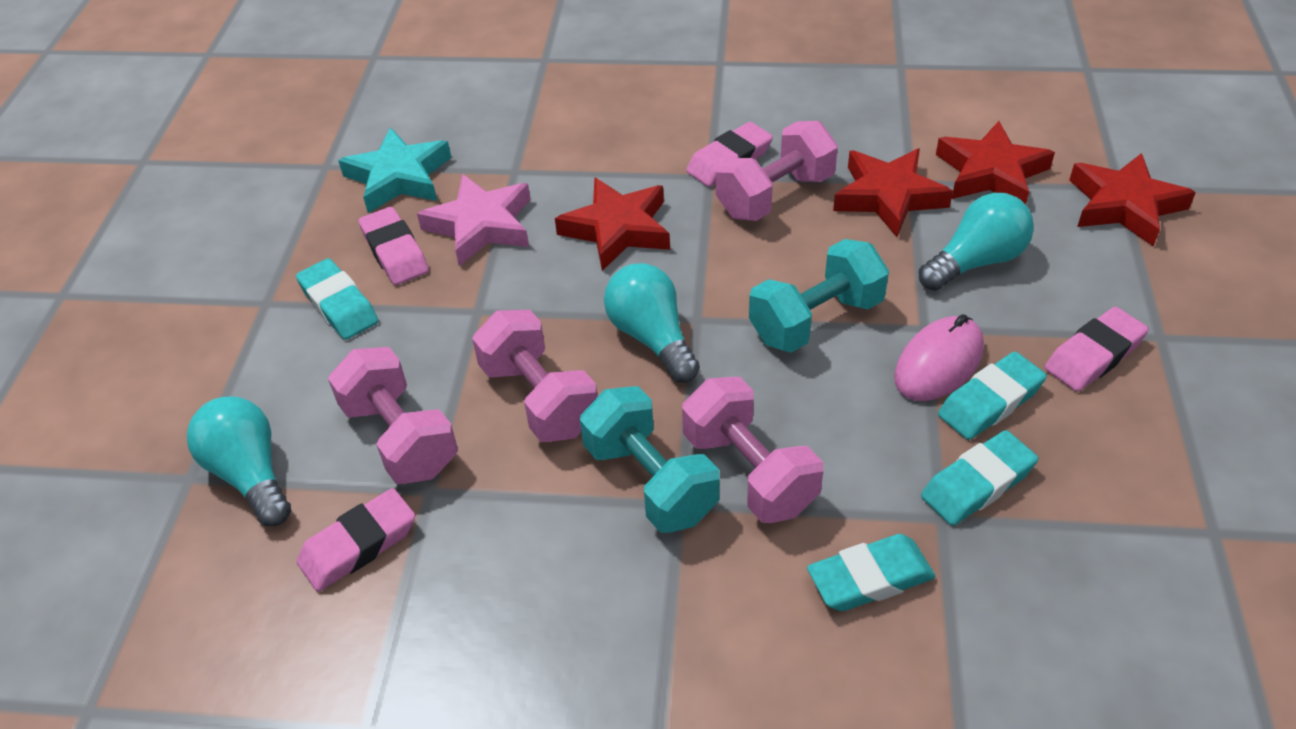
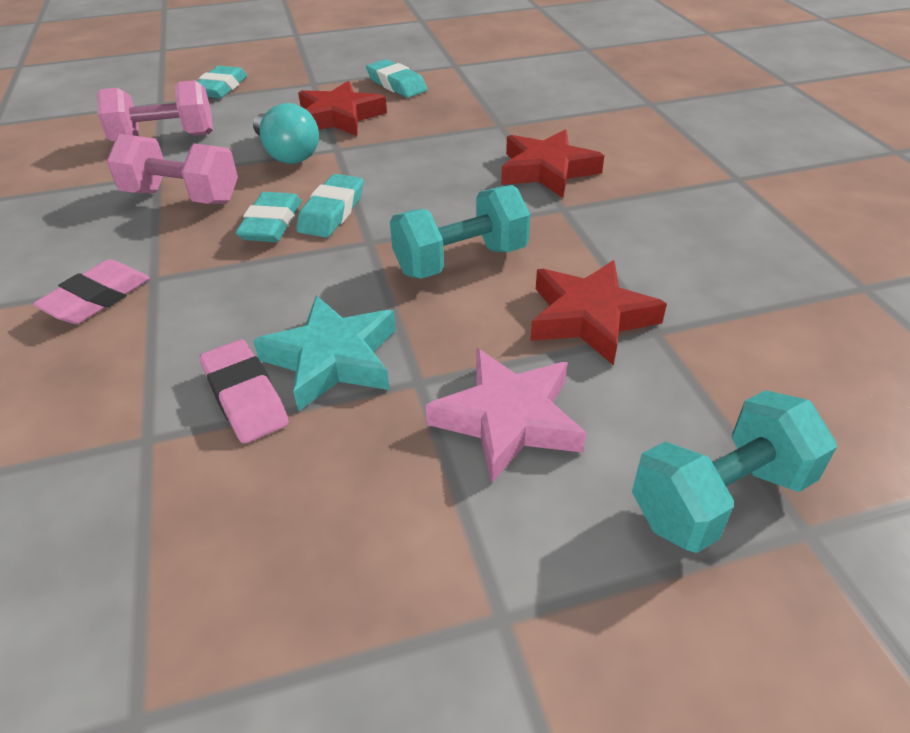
pink dumbbell: 4 -> 2
pink eraser: 4 -> 2
pink mouse: 1 -> 0
red star: 4 -> 3
turquoise light bulb: 3 -> 1

